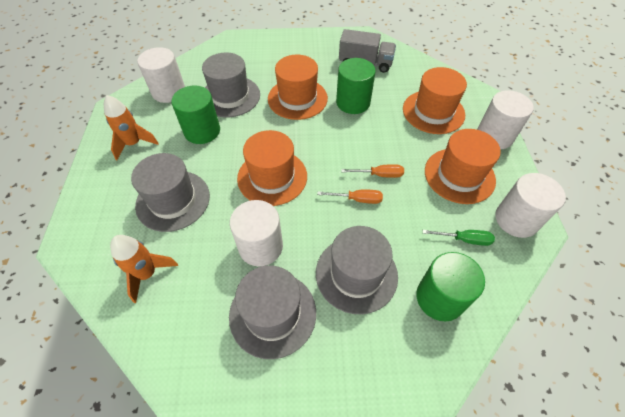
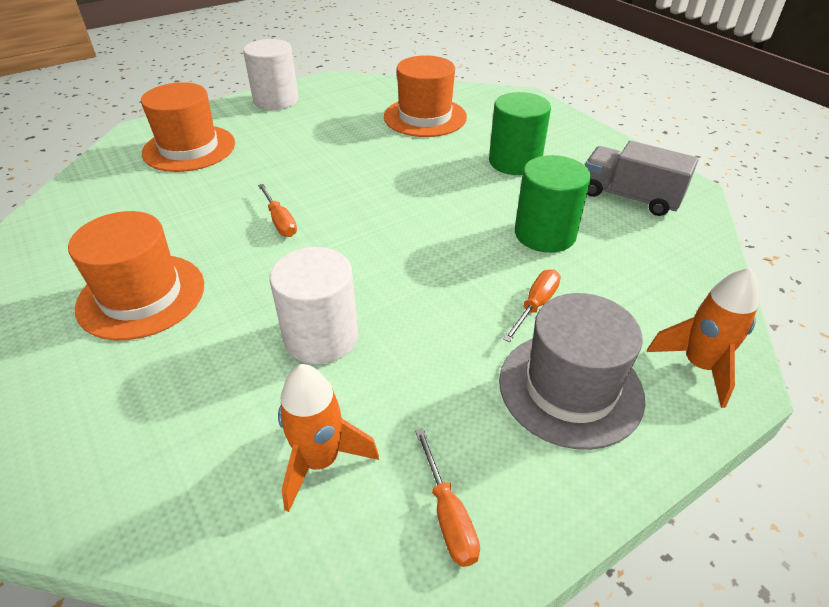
green cylinder: 3 -> 2
green screwdriver: 1 -> 0
grey hat: 4 -> 1
orange hat: 4 -> 3
orange screwdriver: 2 -> 3
white cylinder: 4 -> 2

